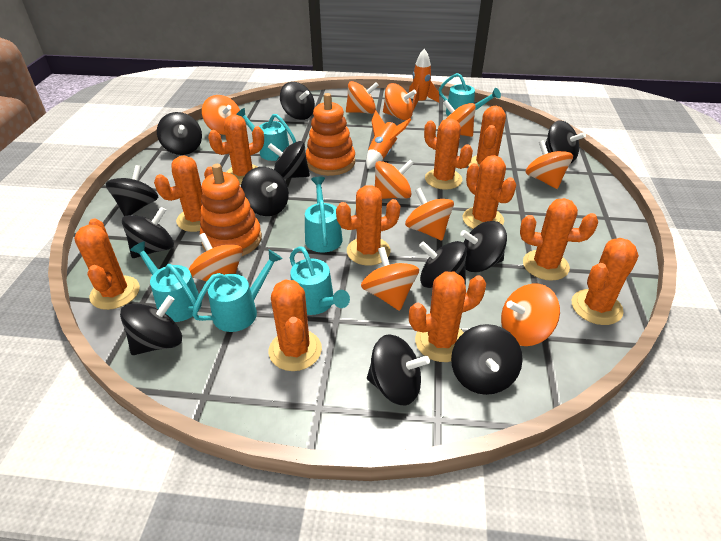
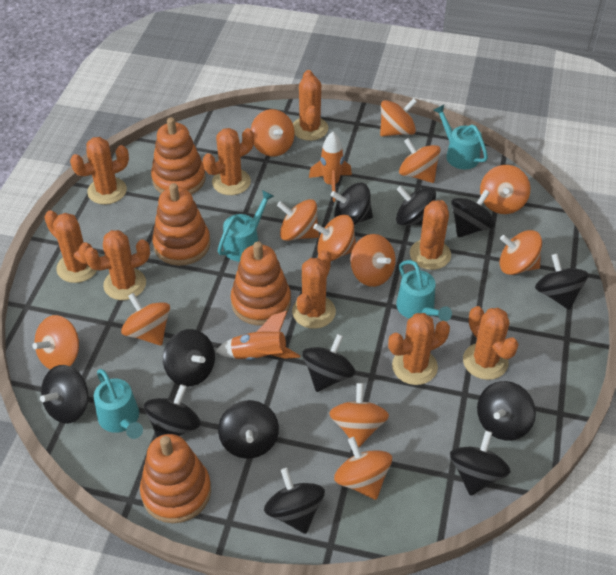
orange cactus: 11 -> 9
orange spinning top: 10 -> 12
orange stacking toy: 2 -> 4
turquoise watering can: 6 -> 4

